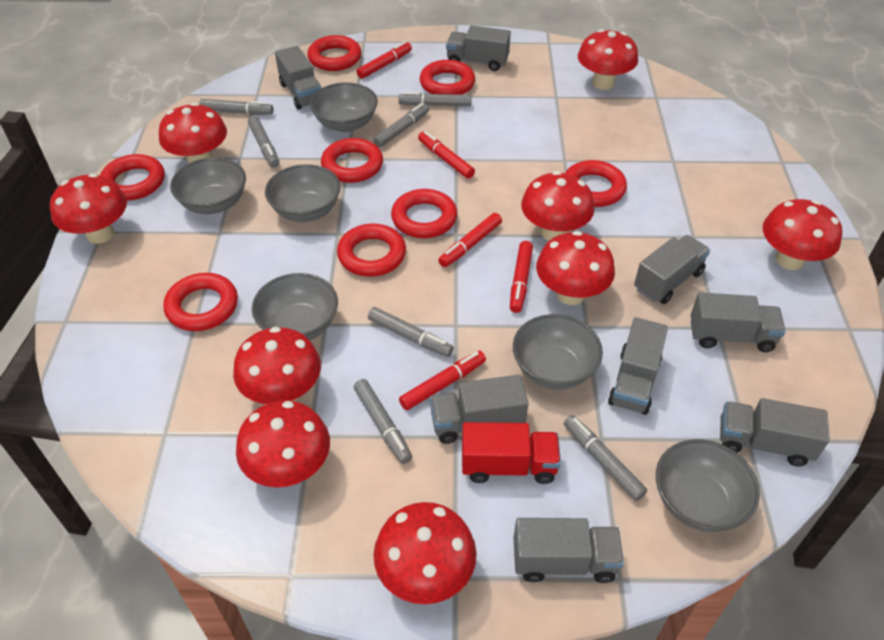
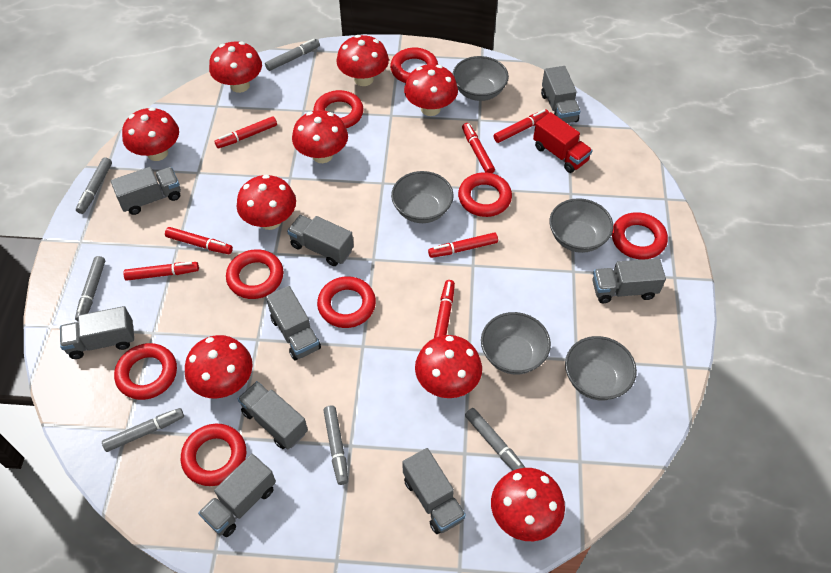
grey bowl: 6 -> 5
grey marker: 7 -> 6
grey truck: 8 -> 9
red marker: 5 -> 7

